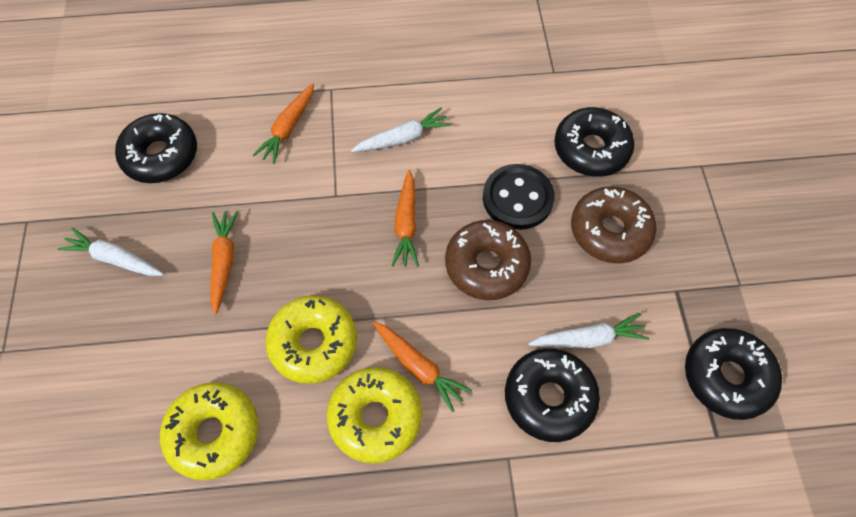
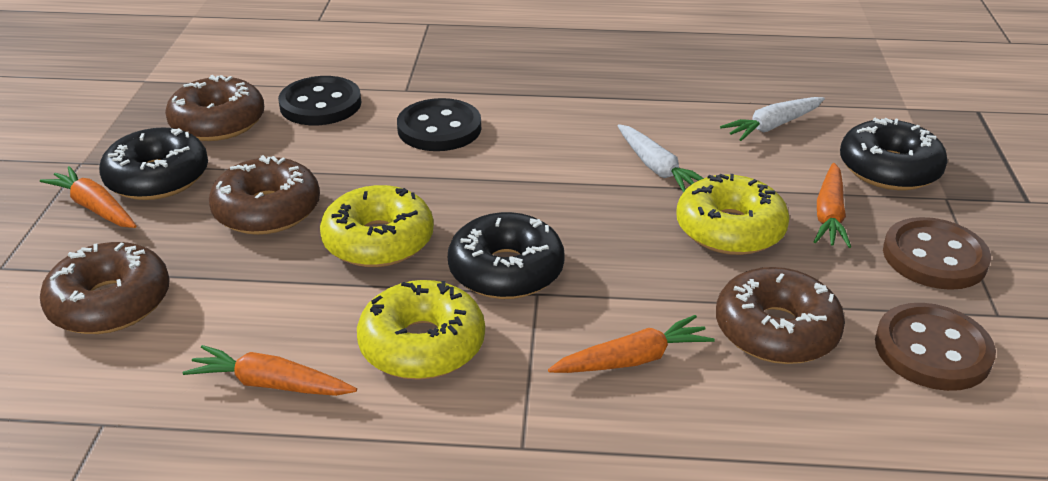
black button: 1 -> 2
black donut: 4 -> 3
brown button: 0 -> 2
brown donut: 2 -> 4
white carrot: 3 -> 2

